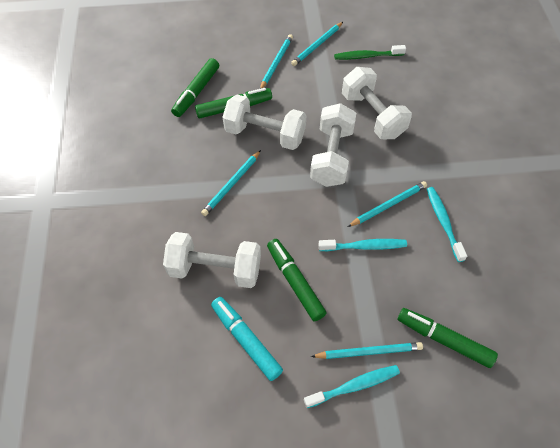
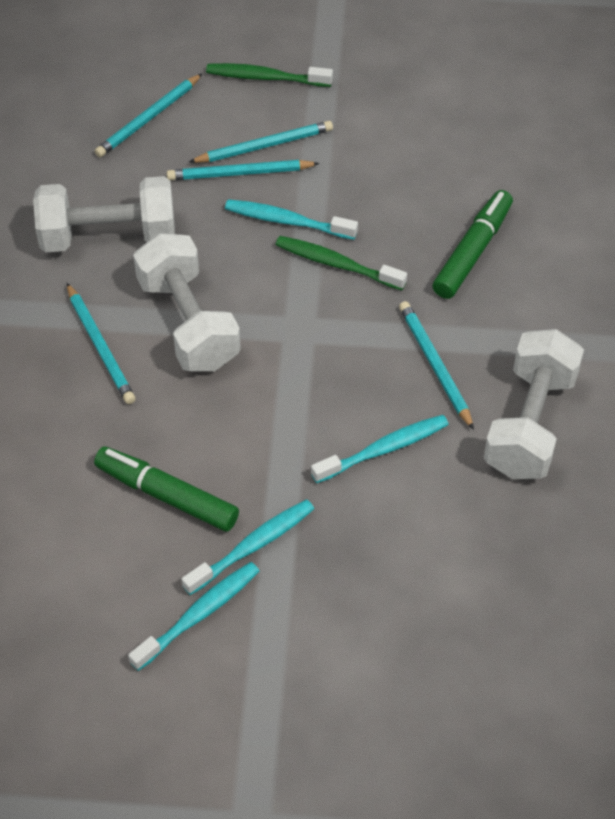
green marker: 4 -> 2
green toothbrush: 1 -> 2
turquoise marker: 1 -> 0
turquoise toothbrush: 3 -> 4
white dumbbell: 4 -> 3

